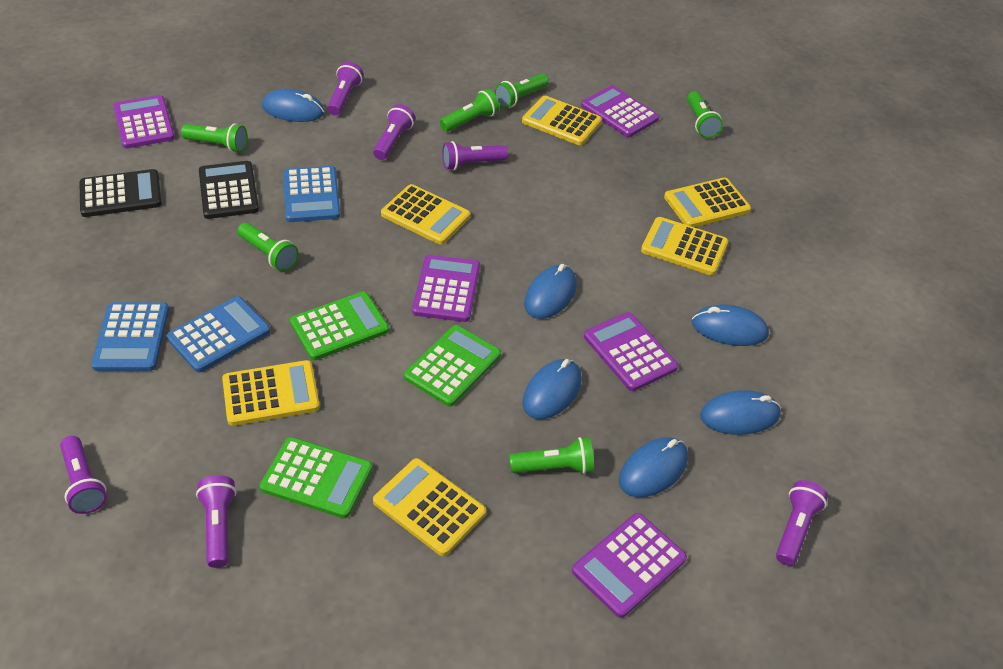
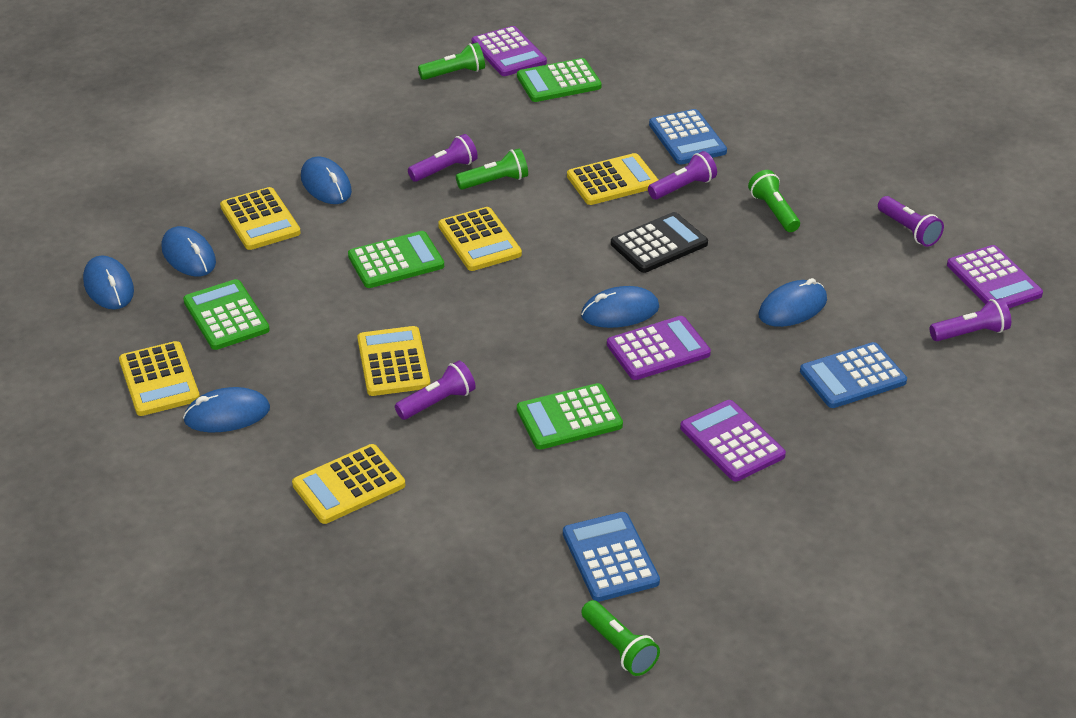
black calculator: 2 -> 1
green calculator: 3 -> 4
green flashlight: 6 -> 4
purple calculator: 5 -> 4
purple flashlight: 6 -> 5

